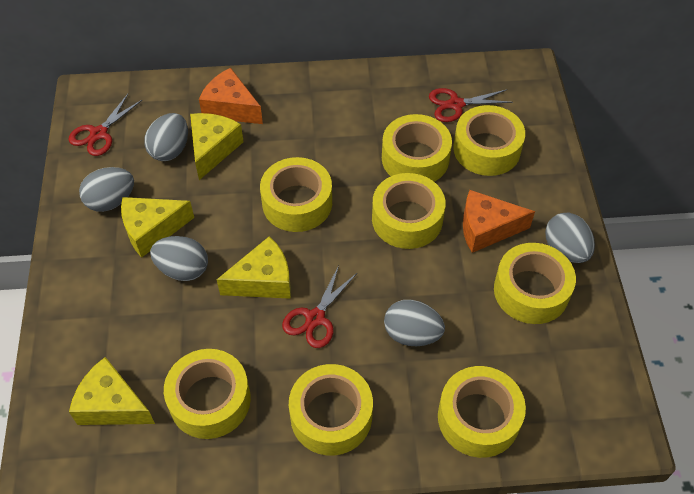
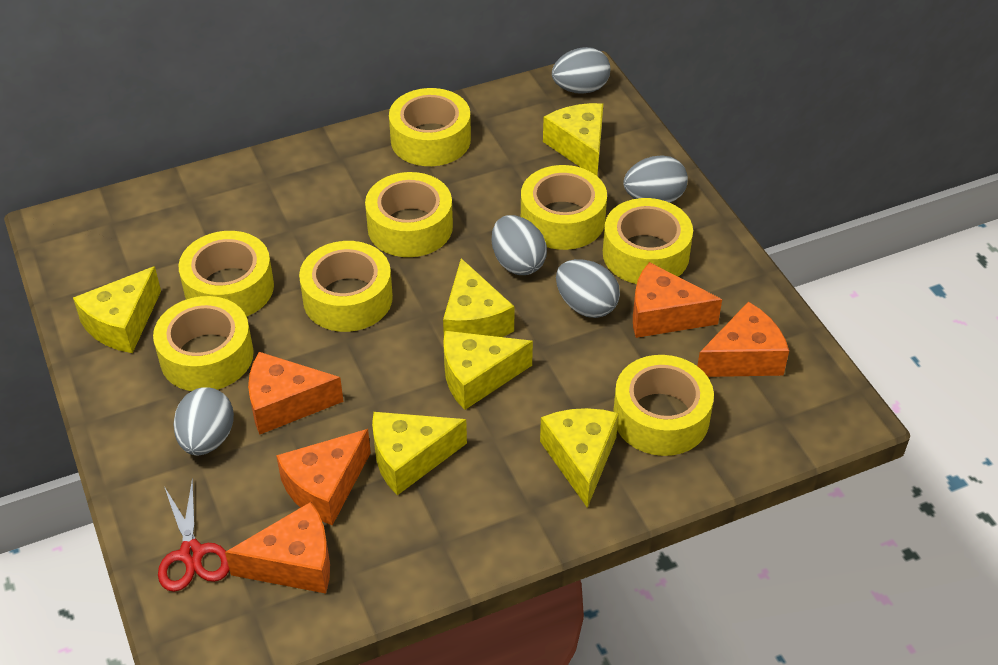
orange cheese: 2 -> 5
red scissors: 3 -> 1
yellow cheese: 4 -> 6

